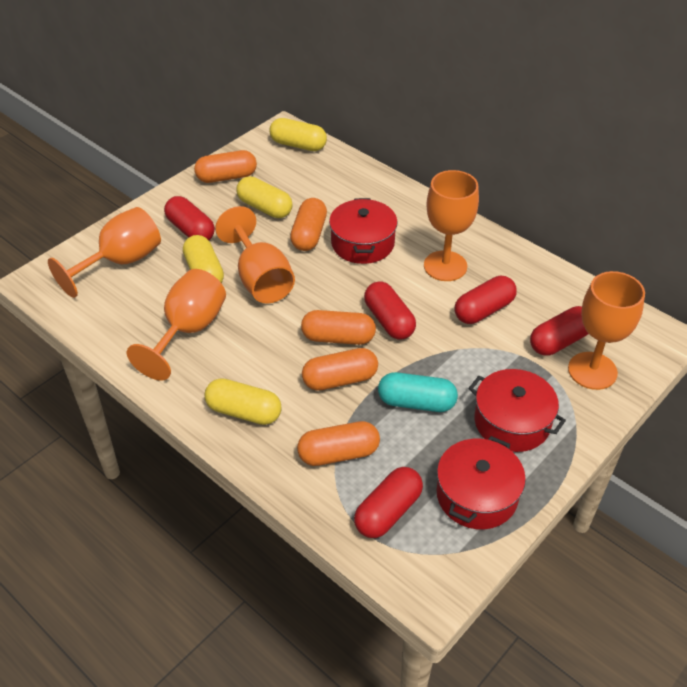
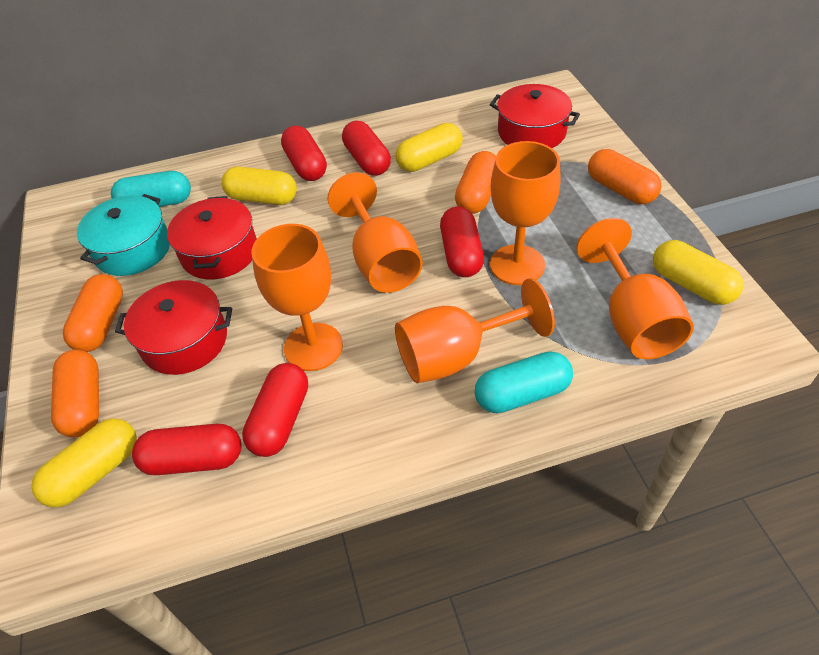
orange capsule: 5 -> 4
turquoise capsule: 1 -> 2
turquoise pot: 0 -> 1

